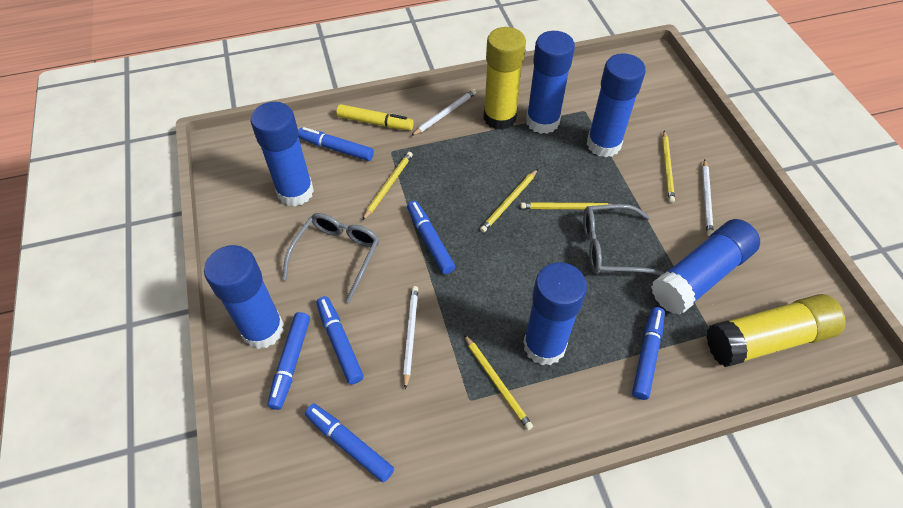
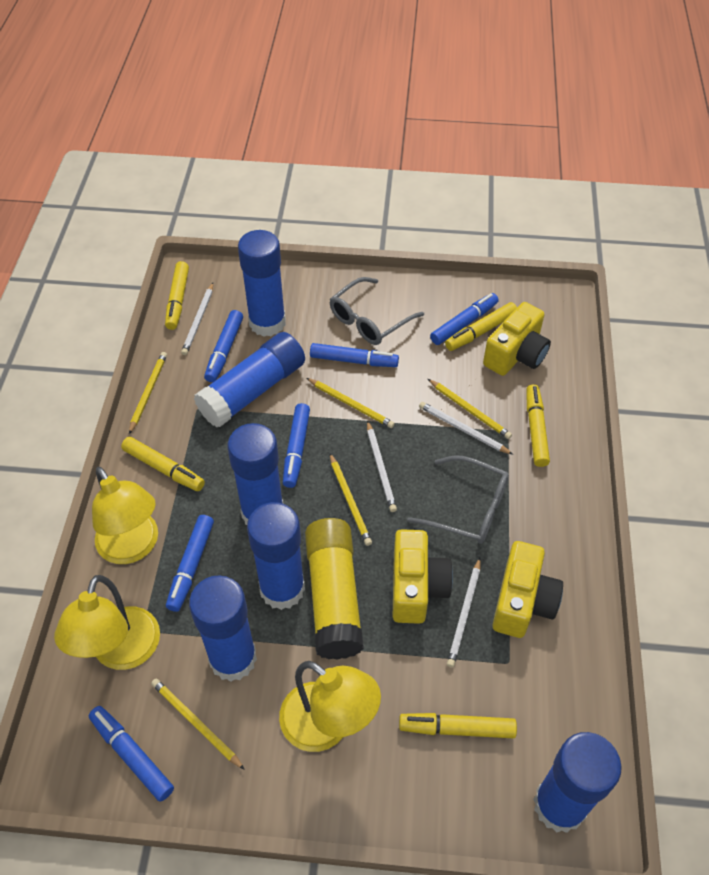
white pencil: 3 -> 4
yellow camera: 0 -> 3
yellow glue stick: 2 -> 1
yellow lamp: 0 -> 3
yellow marker: 1 -> 5

